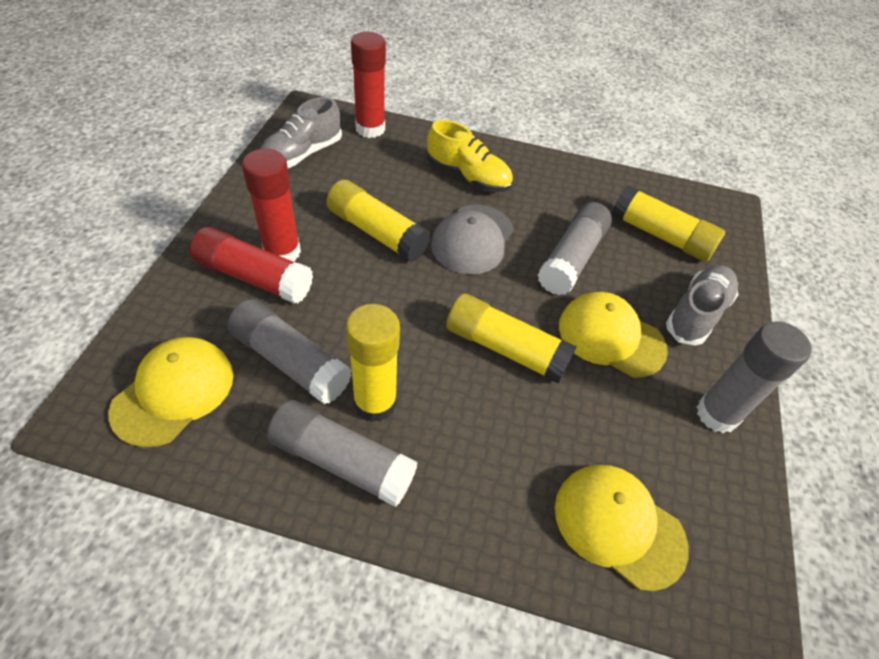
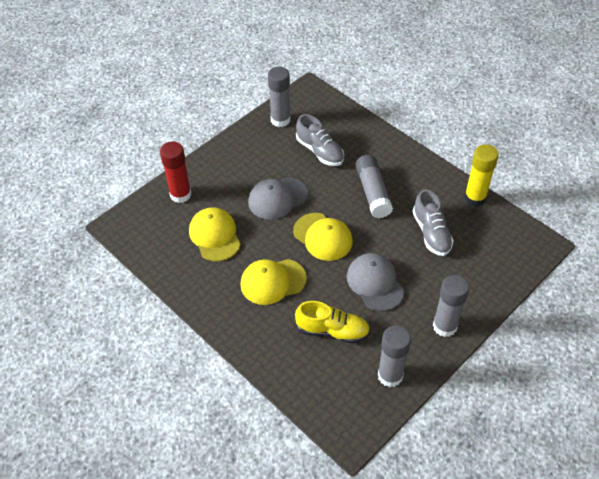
grey cap: 1 -> 2
red glue stick: 3 -> 1
yellow glue stick: 4 -> 1

